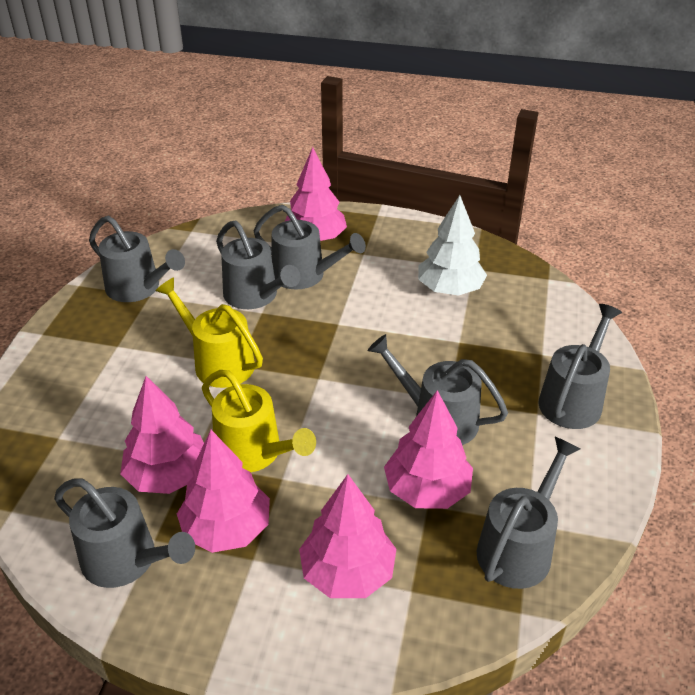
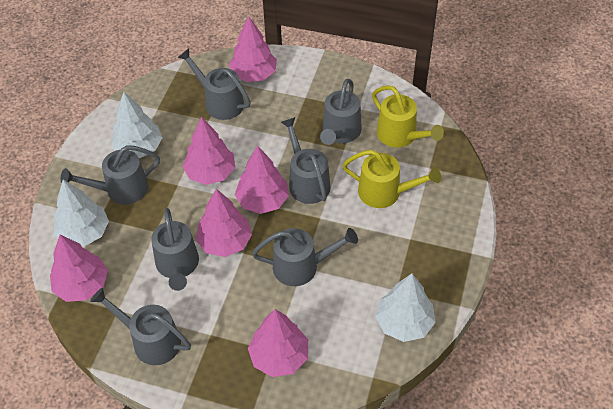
pink tree: 5 -> 6
white tree: 1 -> 3

